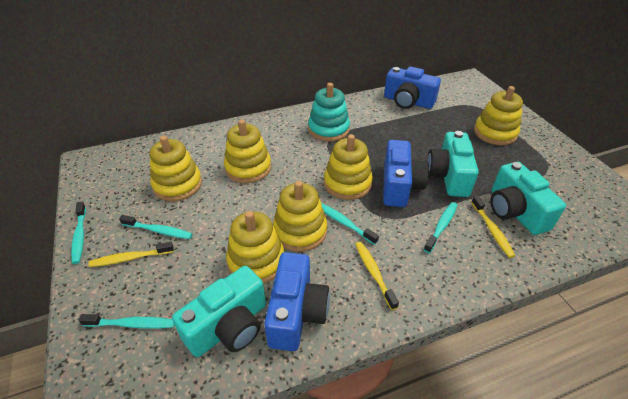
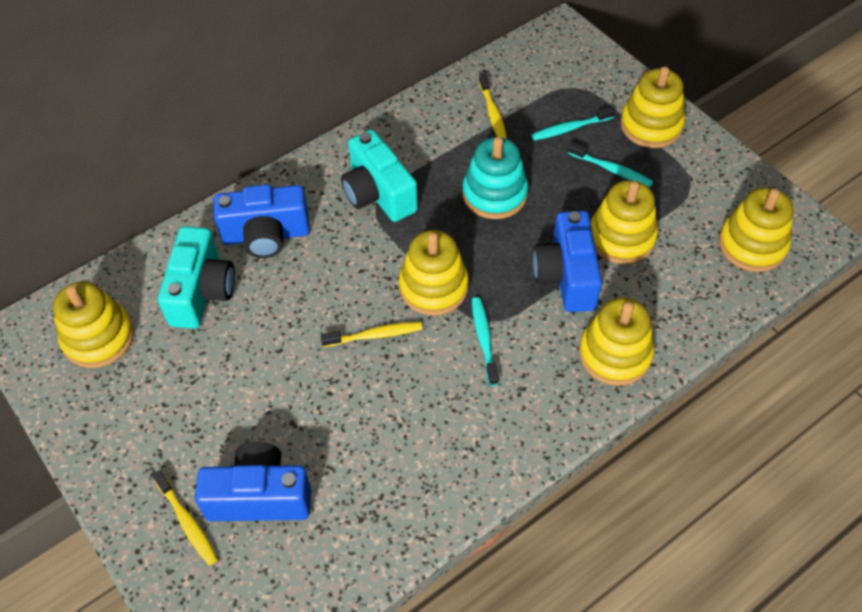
turquoise camera: 3 -> 2
turquoise toothbrush: 5 -> 3

